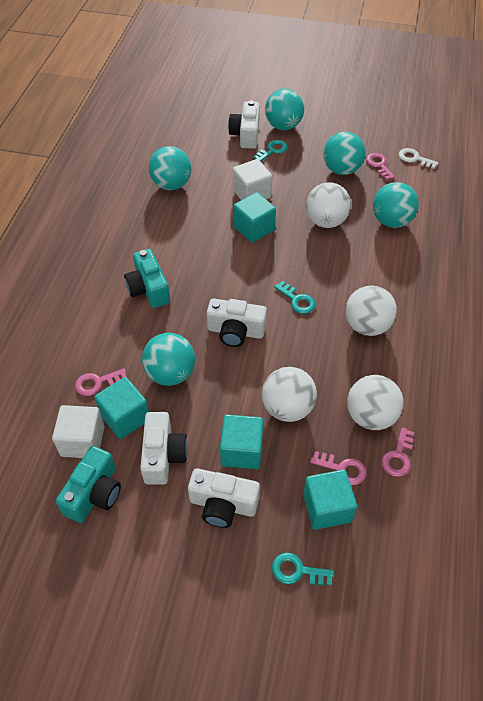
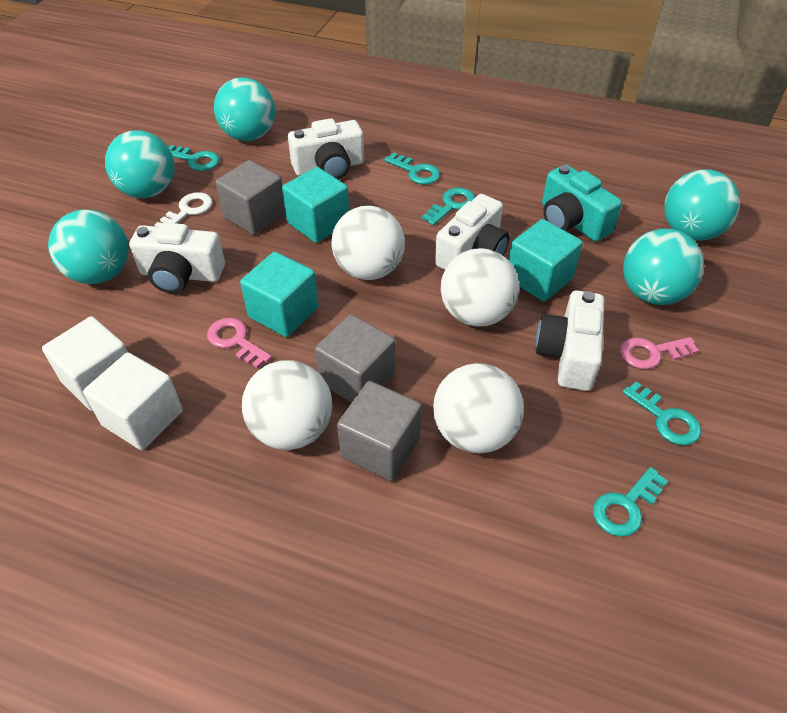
grey cube: 0 -> 3
pink key: 4 -> 2
turquoise camera: 2 -> 1
turquoise cube: 4 -> 3
turquoise key: 3 -> 5

